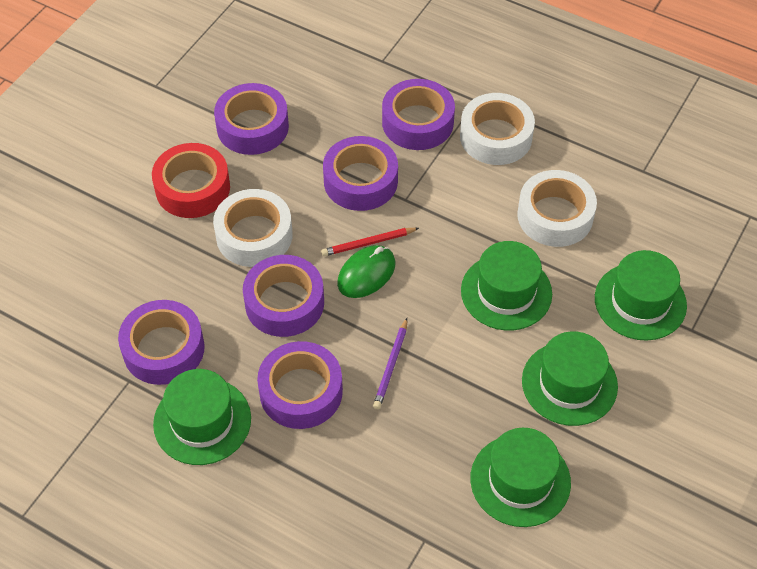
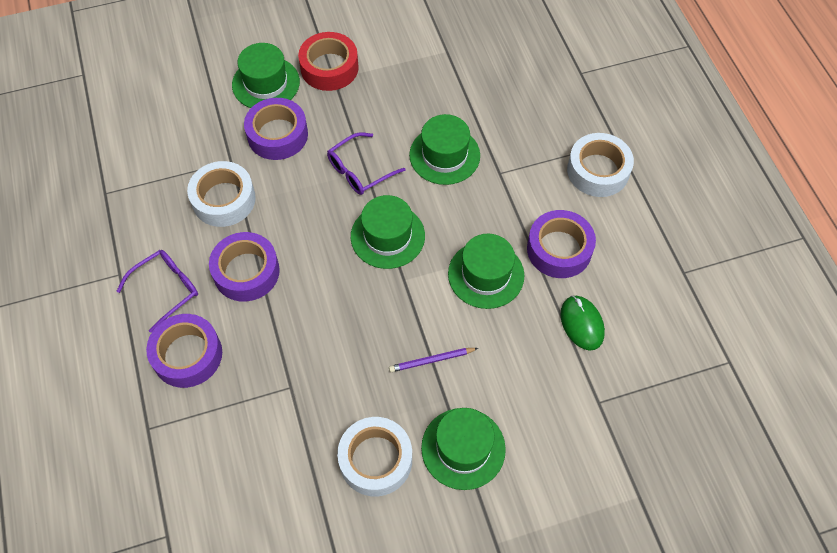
purple glasses: 0 -> 2
purple tape: 6 -> 4
red pencil: 1 -> 0

